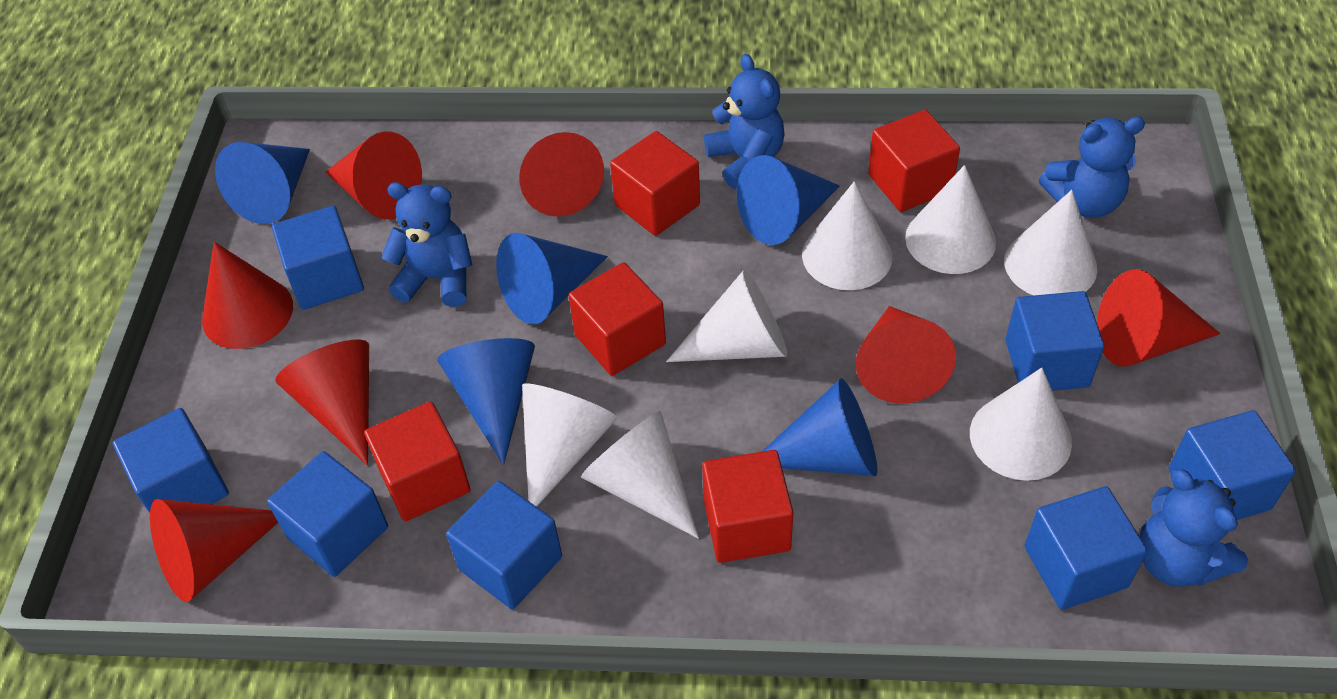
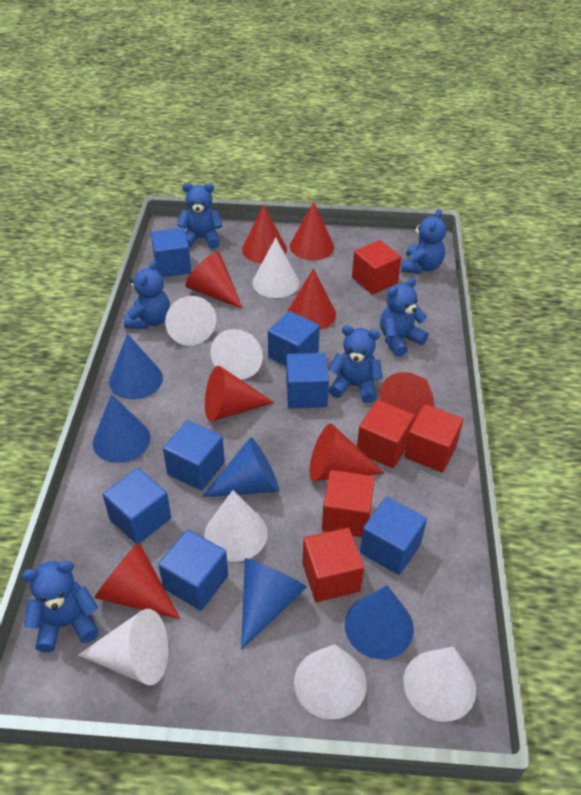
blue teddy bear: 4 -> 6
red cone: 7 -> 8

